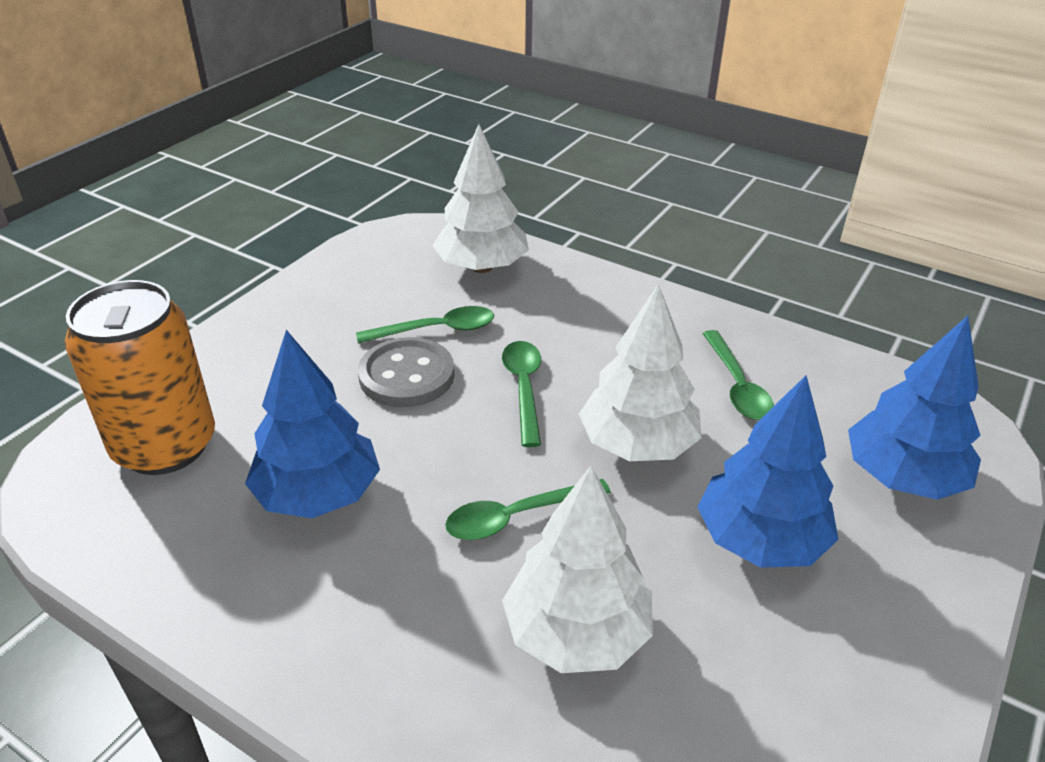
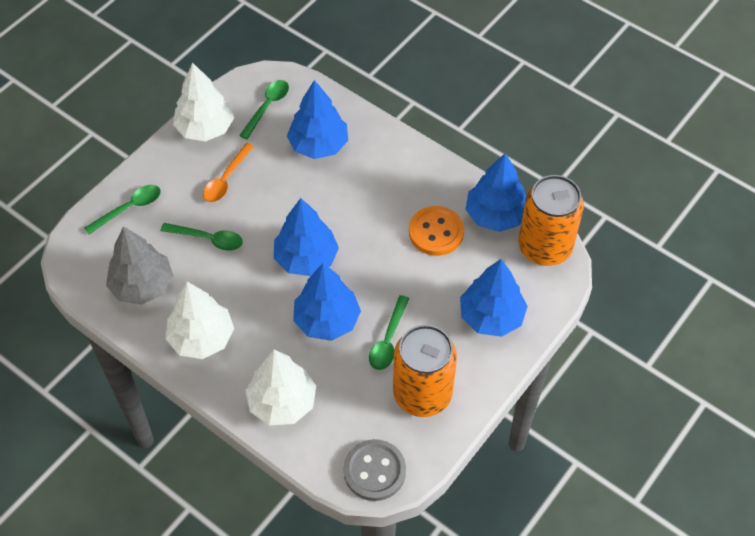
blue tree: 3 -> 5
grey tree: 0 -> 1
orange button: 0 -> 1
orange can: 1 -> 2
orange spoon: 0 -> 1

